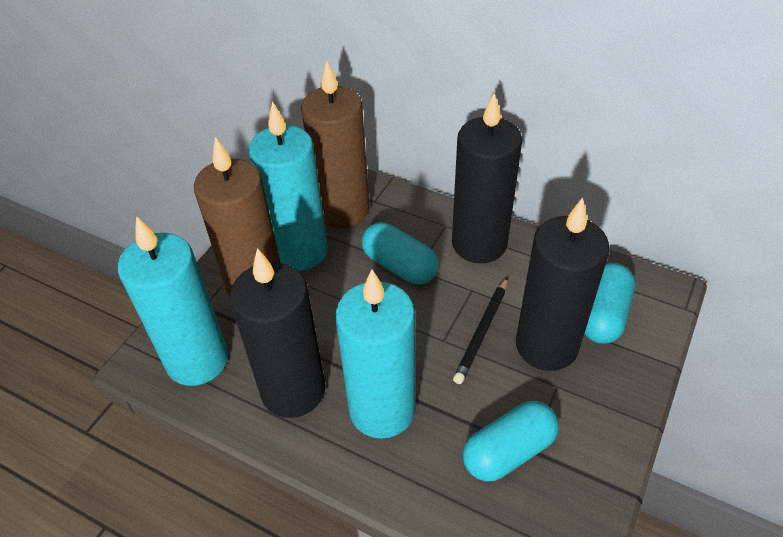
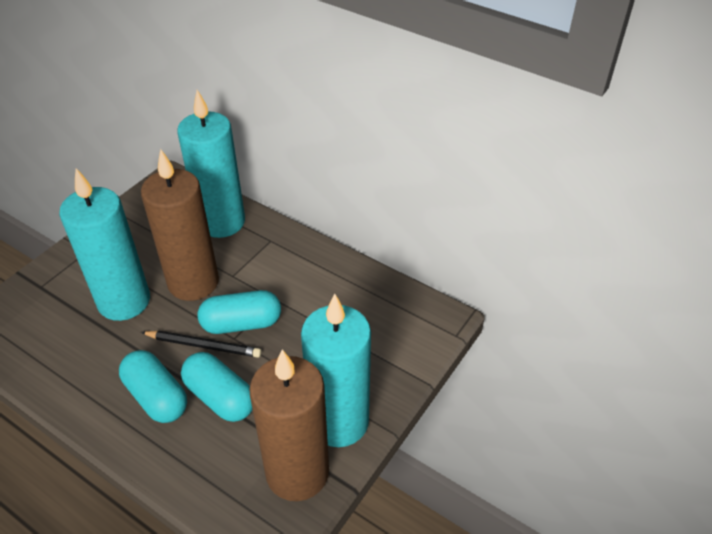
black candle: 3 -> 0

